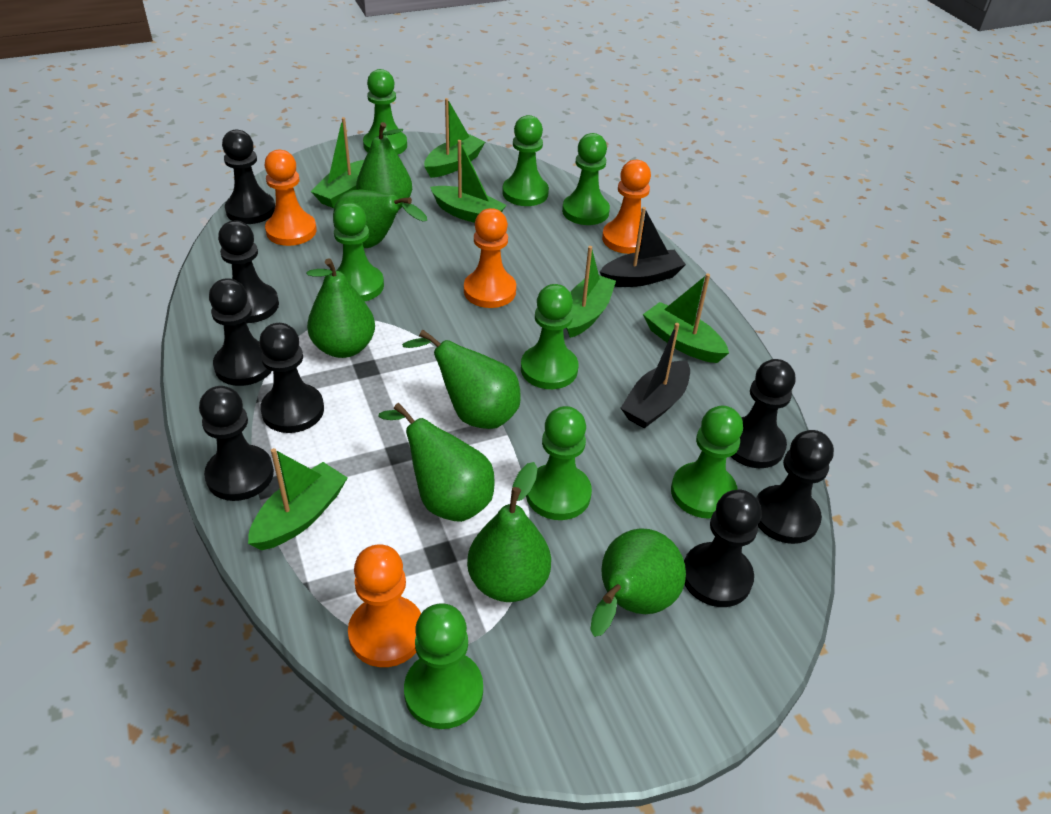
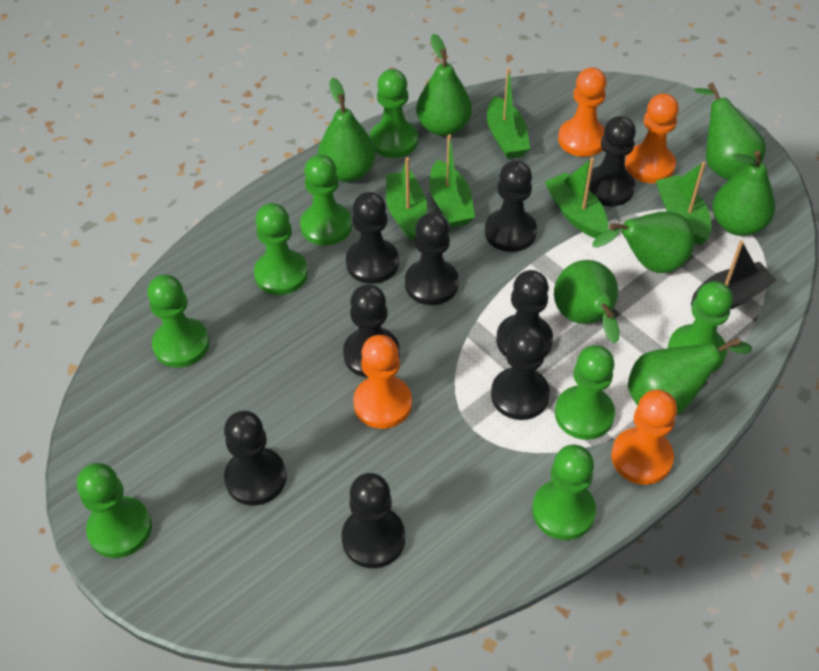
black boat: 2 -> 1
black pawn: 8 -> 9
green boat: 6 -> 5

